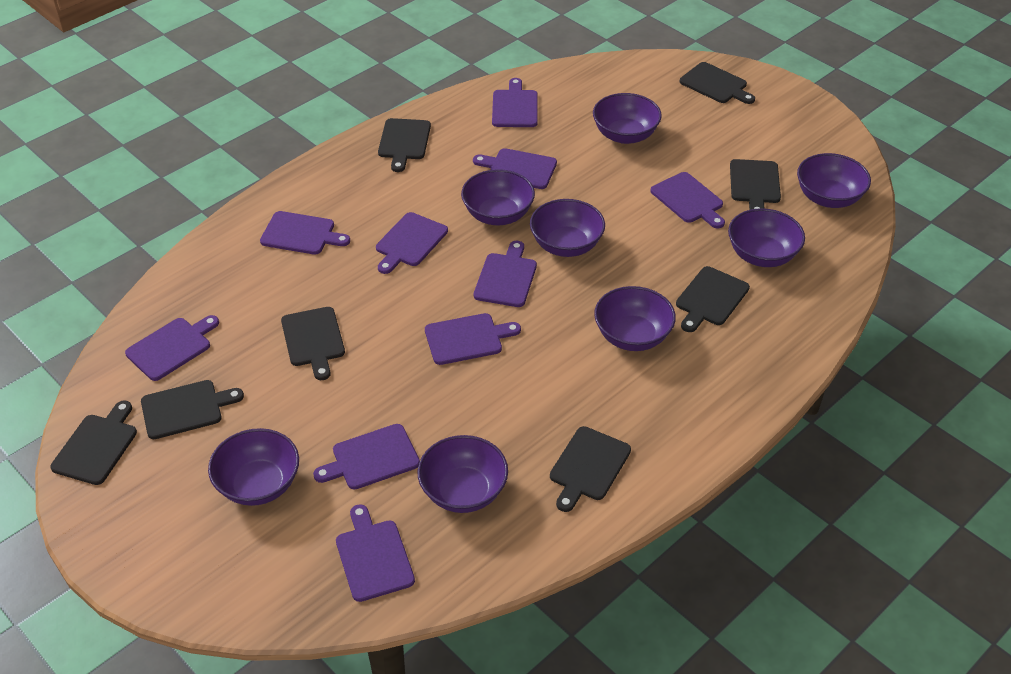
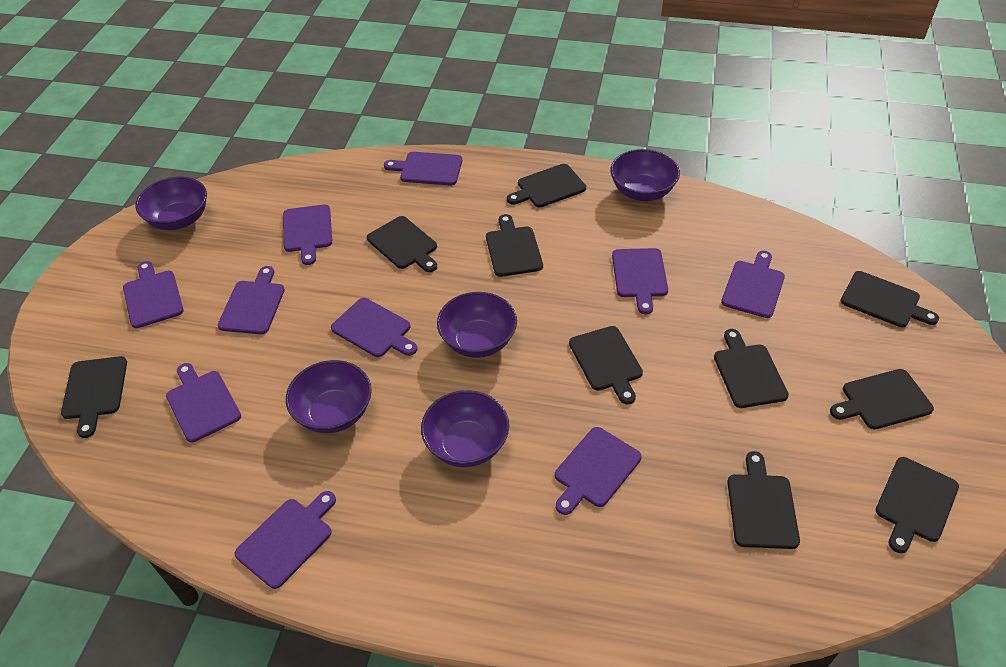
black cutting board: 8 -> 10
purple bowl: 8 -> 5

